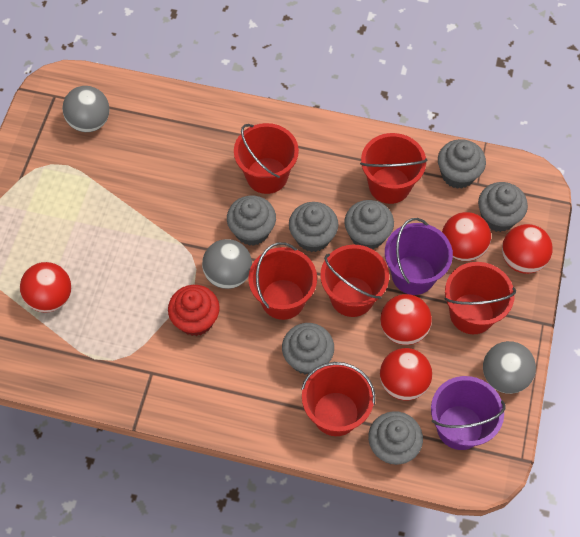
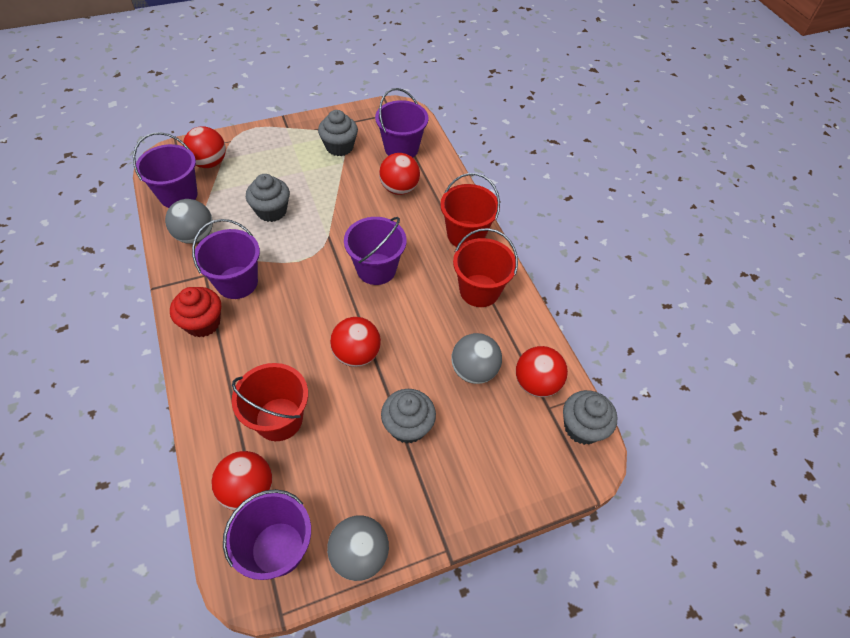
grey cupcake: 7 -> 4
purple bucket: 2 -> 5
red bucket: 6 -> 3

